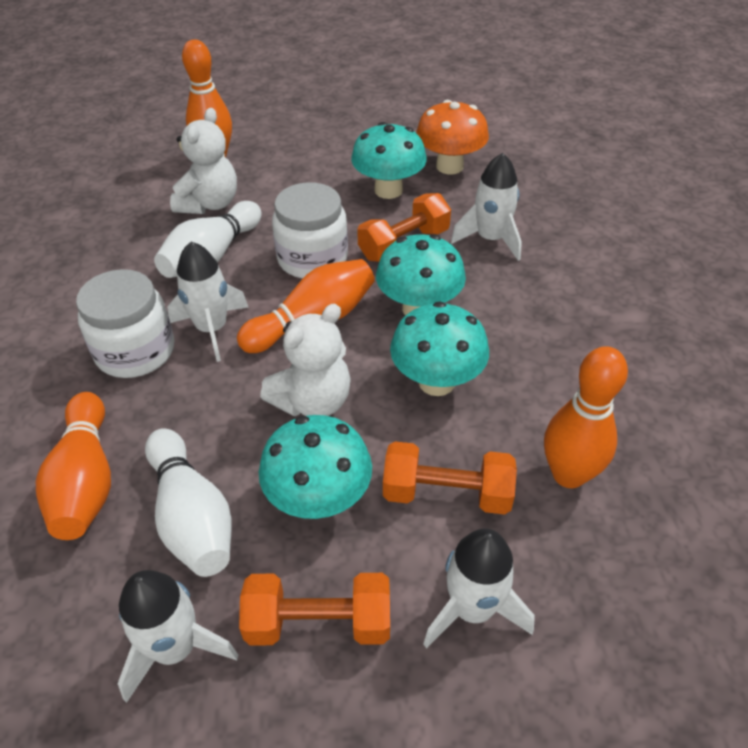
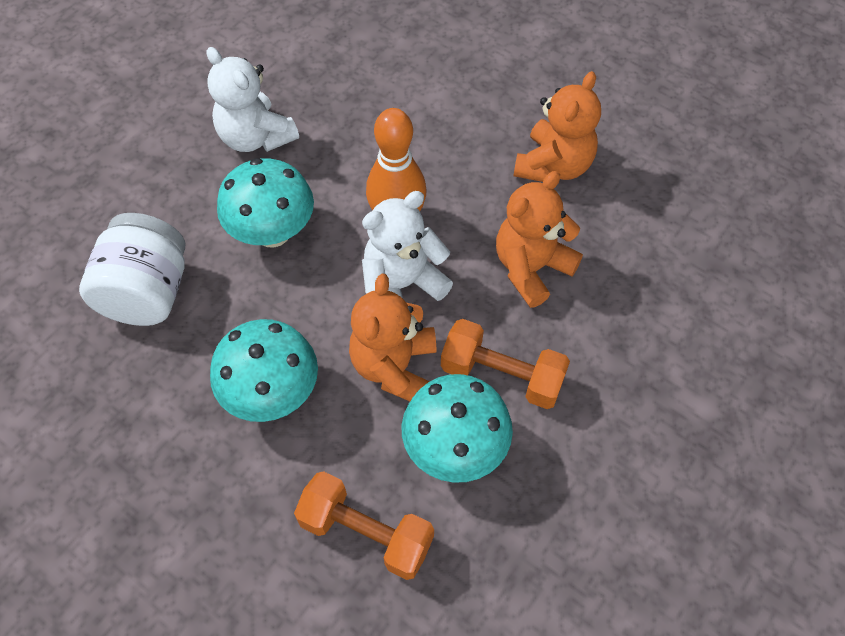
orange bowling pin: 4 -> 1
orange dumbbell: 3 -> 2
orange mushroom: 1 -> 0
orange teddy bear: 0 -> 3
turquoise mushroom: 4 -> 3
white bowling pin: 2 -> 0
white jar: 2 -> 1
white rocket: 4 -> 0

